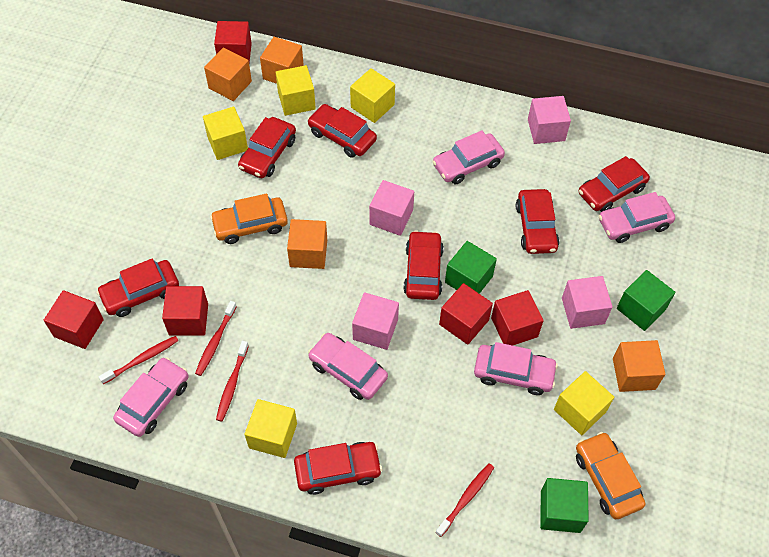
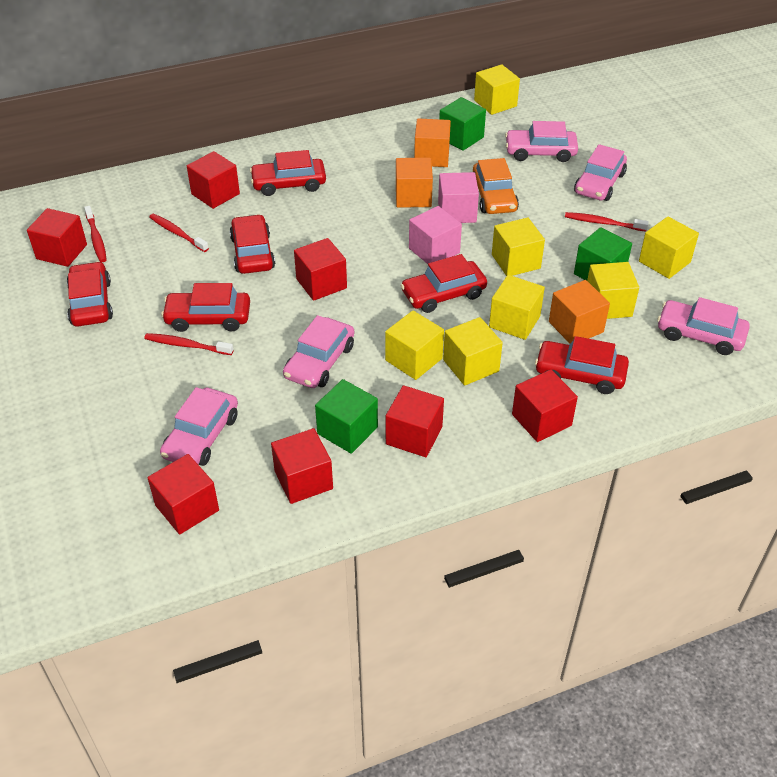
orange car: 2 -> 1
orange cube: 4 -> 3
pink cube: 4 -> 2
red car: 7 -> 6
red cube: 5 -> 7
yellow cube: 5 -> 7

